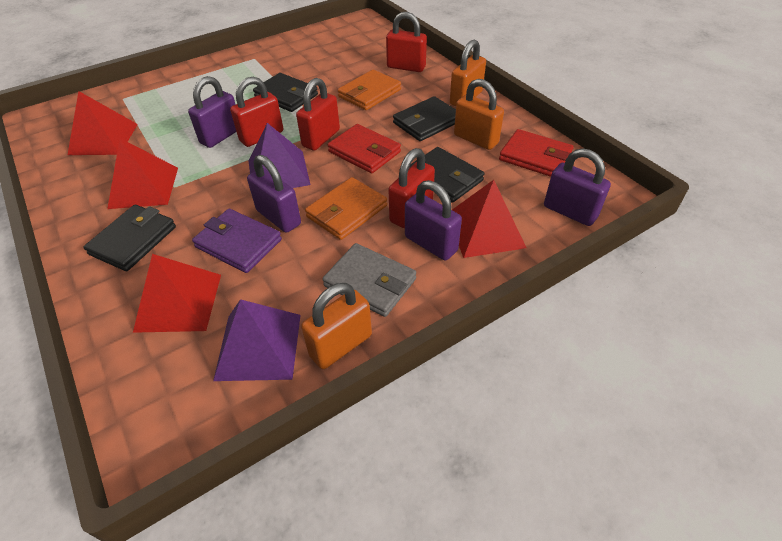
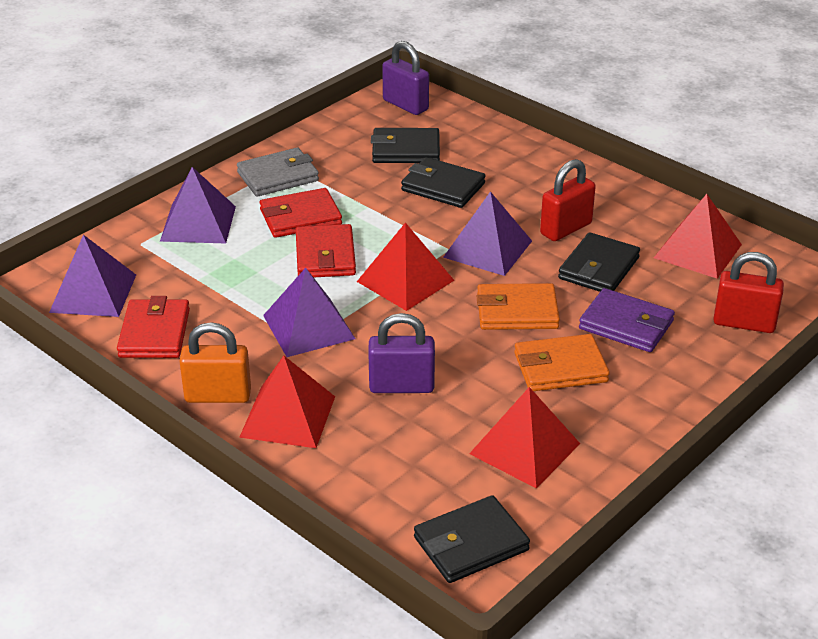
orange padlock: 3 -> 1
purple padlock: 4 -> 2
purple pyramid: 2 -> 4
red padlock: 4 -> 2
red wallet: 2 -> 3

